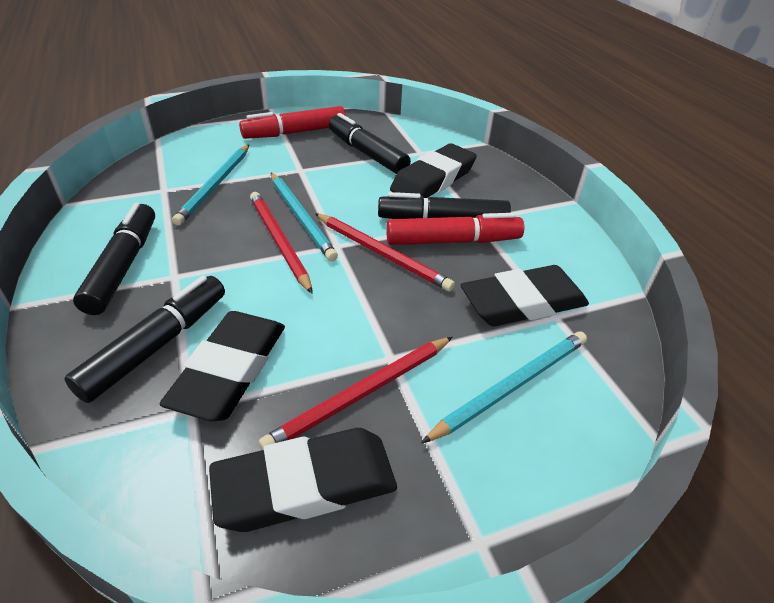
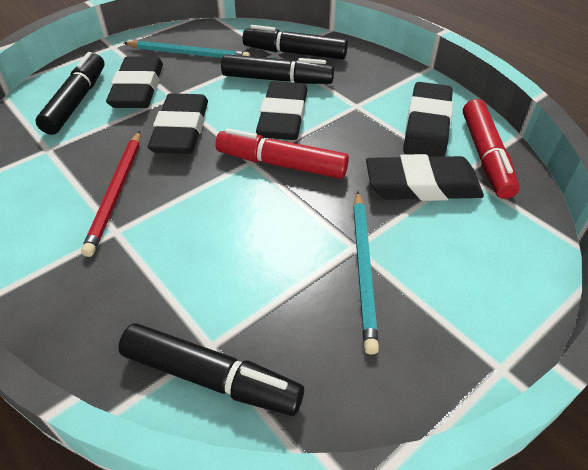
black eraser: 4 -> 5
red pencil: 3 -> 1
turquoise pencil: 3 -> 2

